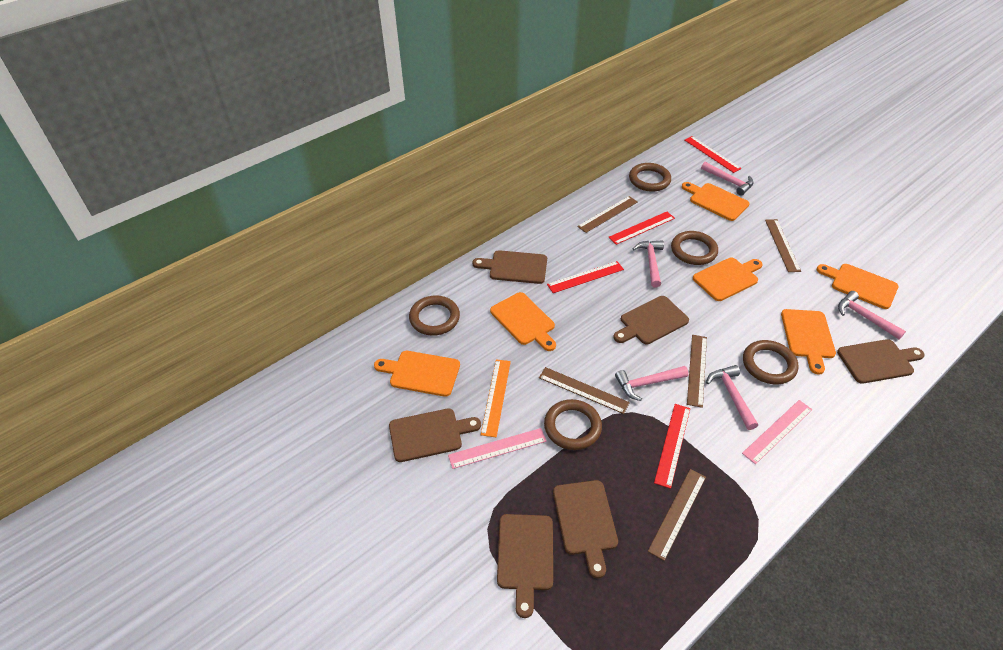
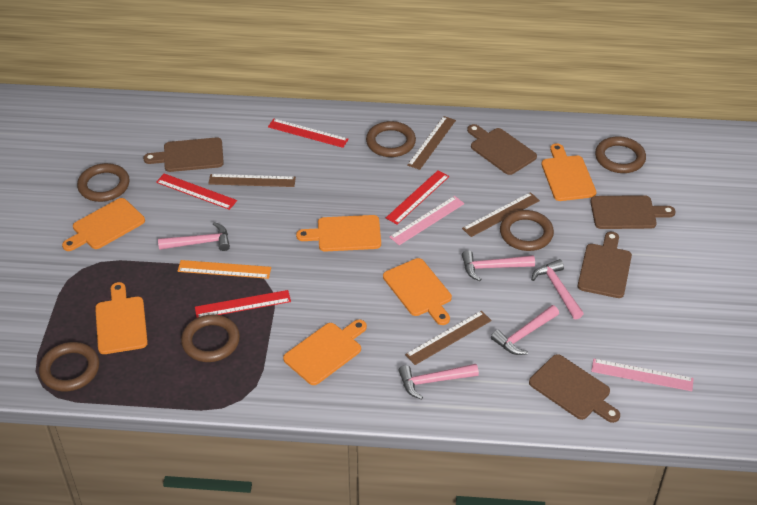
brown cutting board: 6 -> 5
brown ring: 5 -> 6
brown ruler: 5 -> 4

